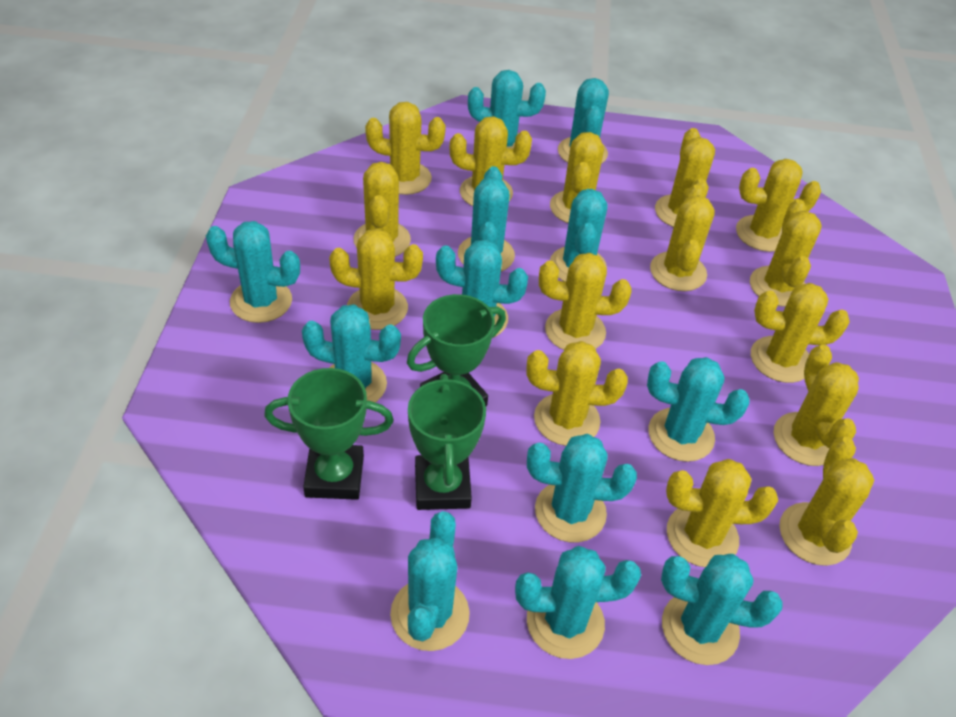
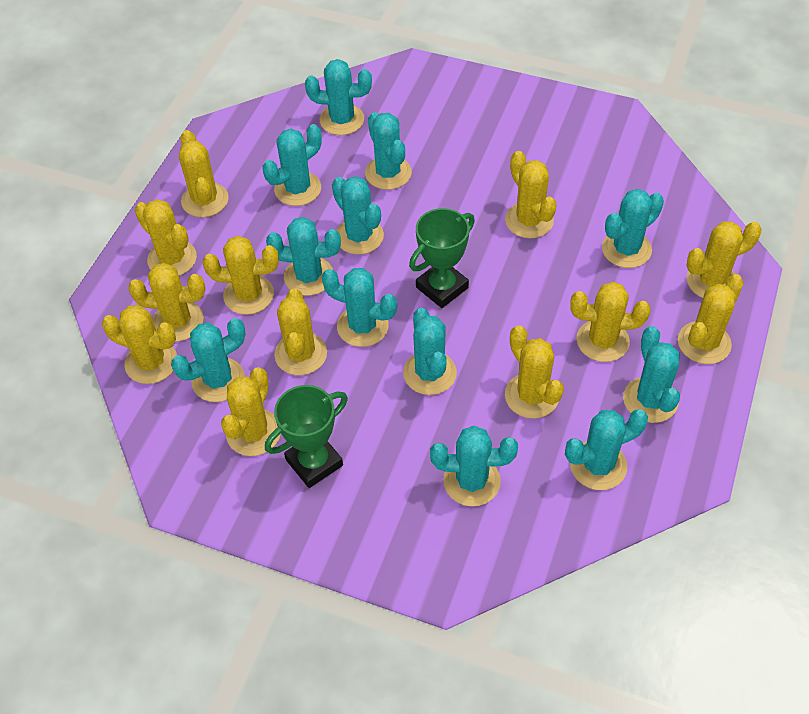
green trophy: 3 -> 2
yellow cactus: 15 -> 12

